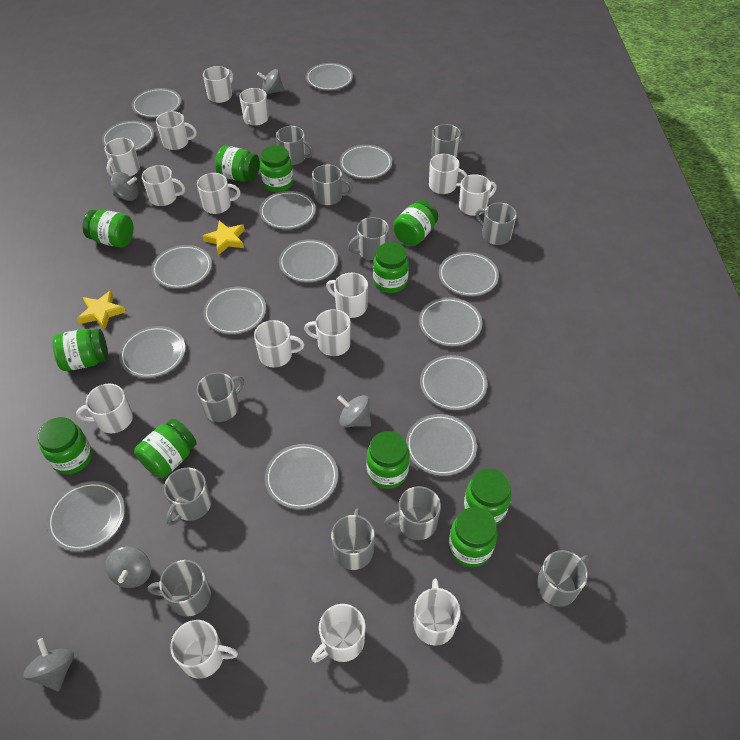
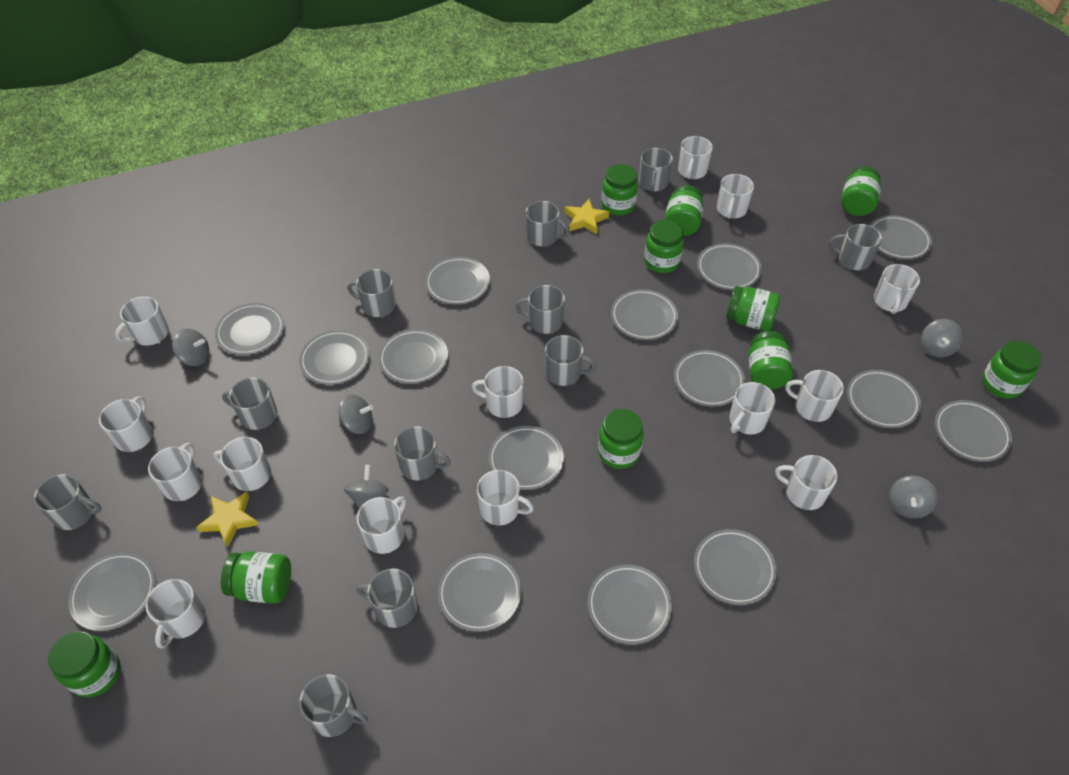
green jar: 11 -> 10
white mug: 15 -> 14

